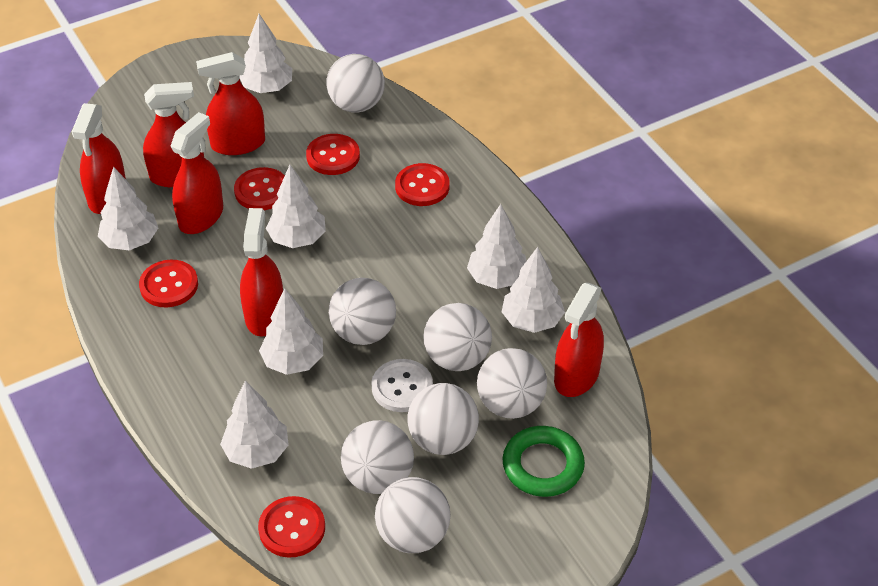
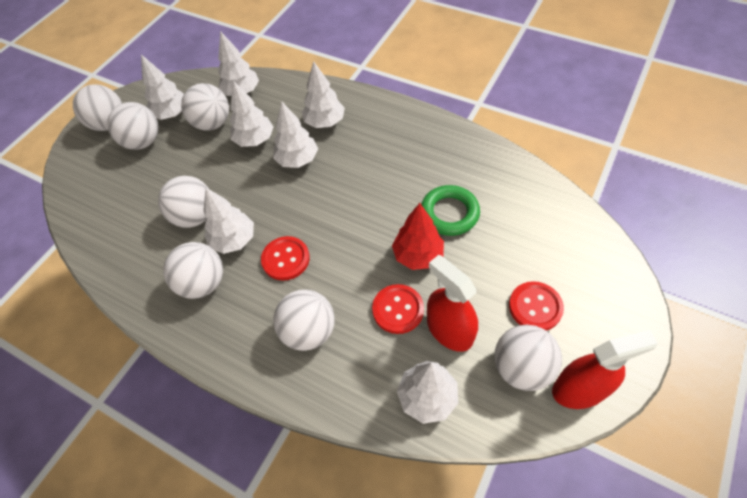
red button: 5 -> 3
red spray bottle: 6 -> 2
red tree: 0 -> 1
white button: 1 -> 0

